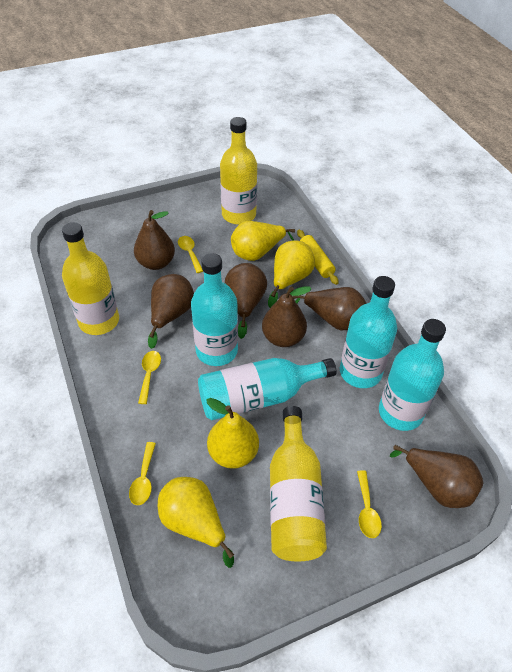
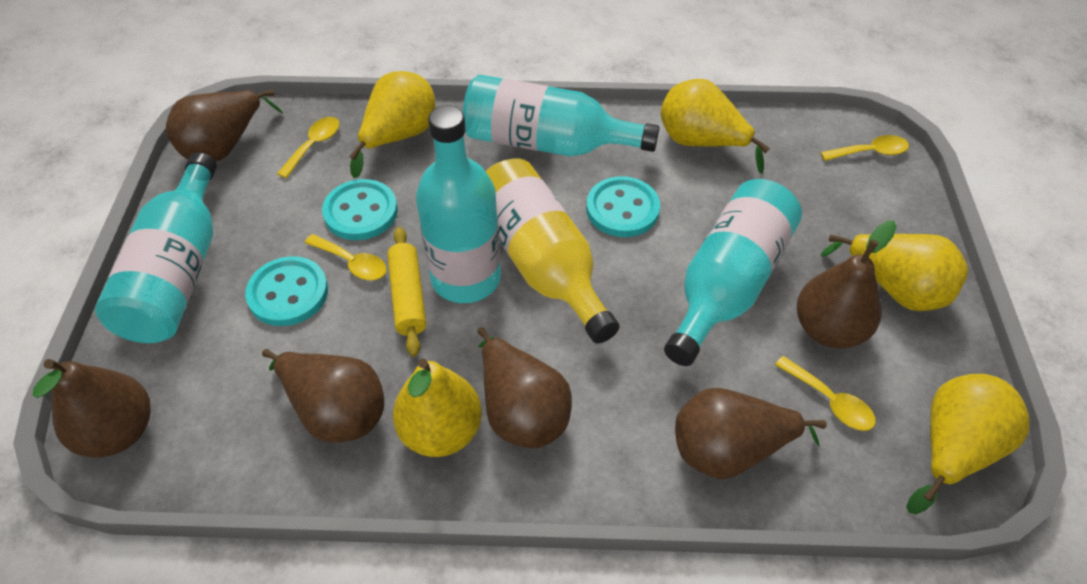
turquoise button: 0 -> 3
yellow bottle: 3 -> 1
yellow pear: 4 -> 5

